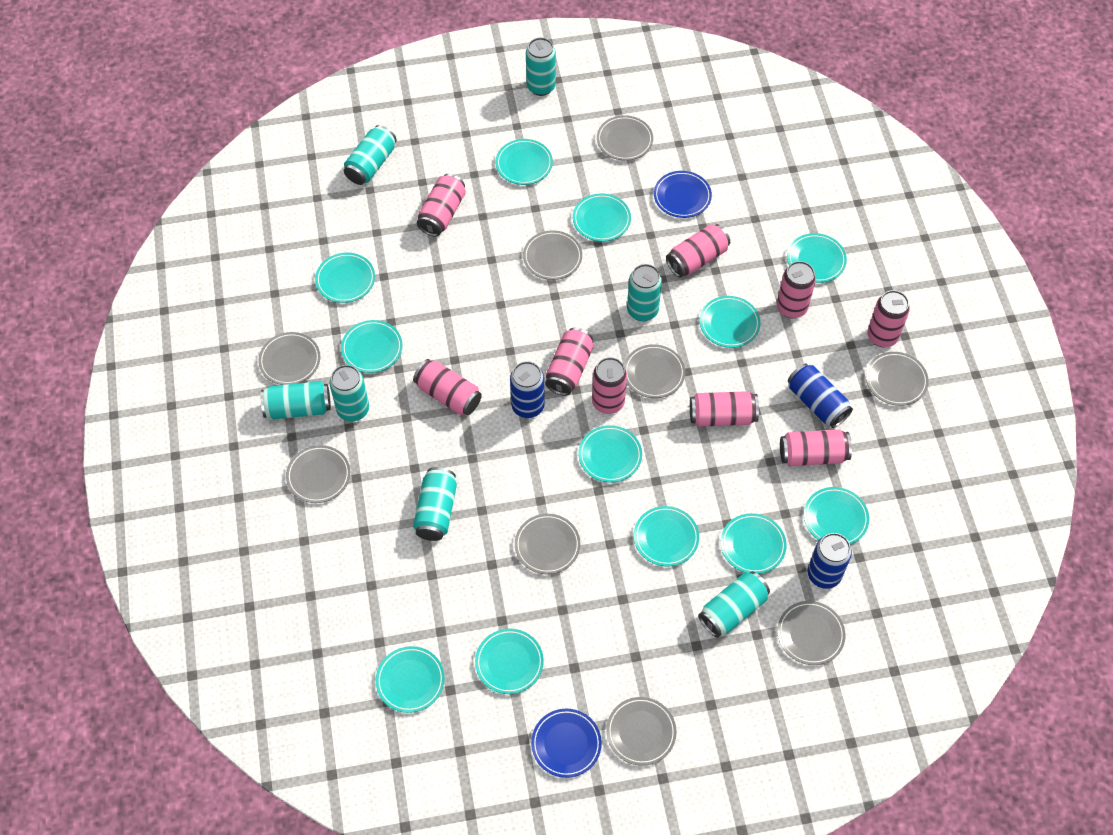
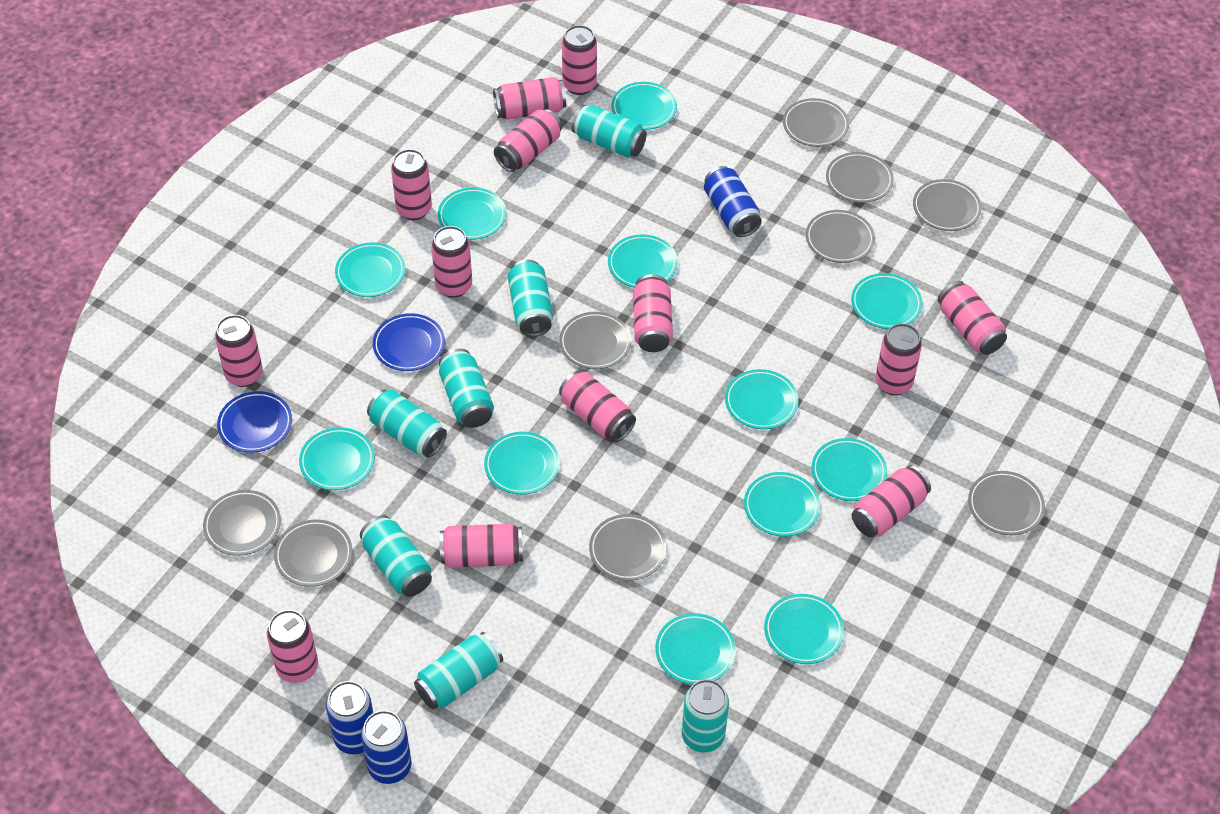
pink can: 9 -> 13

